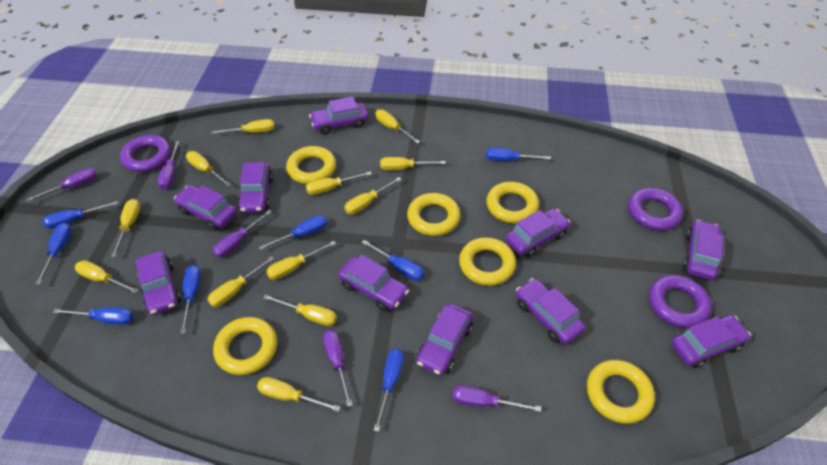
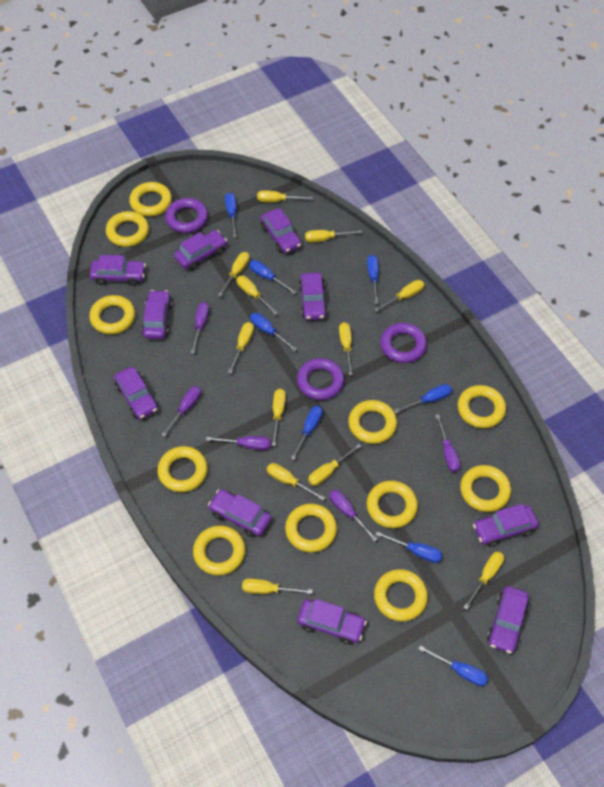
yellow ring: 6 -> 11

